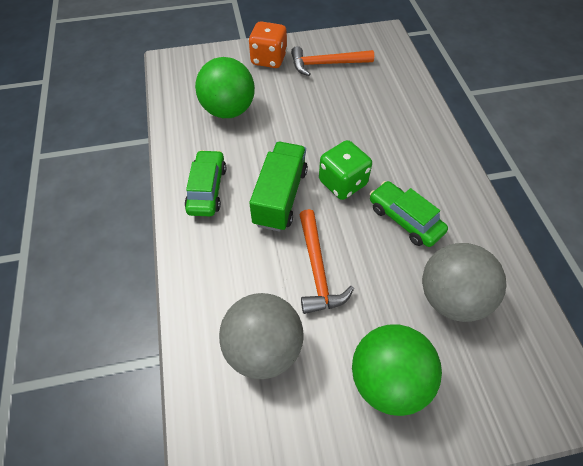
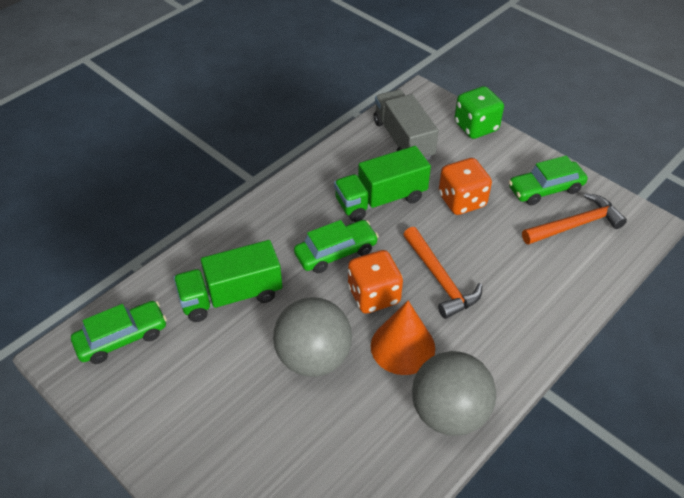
green ball: 2 -> 0
green car: 2 -> 3
green truck: 1 -> 2
grey truck: 0 -> 1
orange cone: 0 -> 1
orange dice: 1 -> 2

